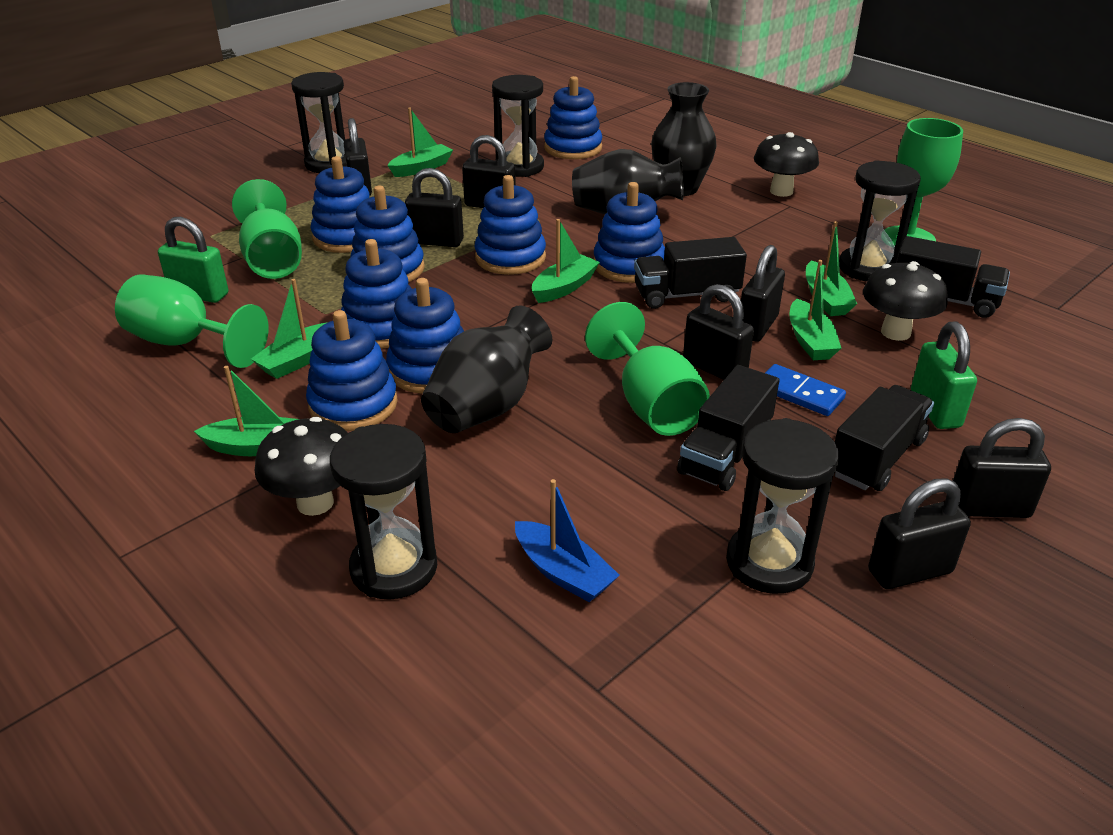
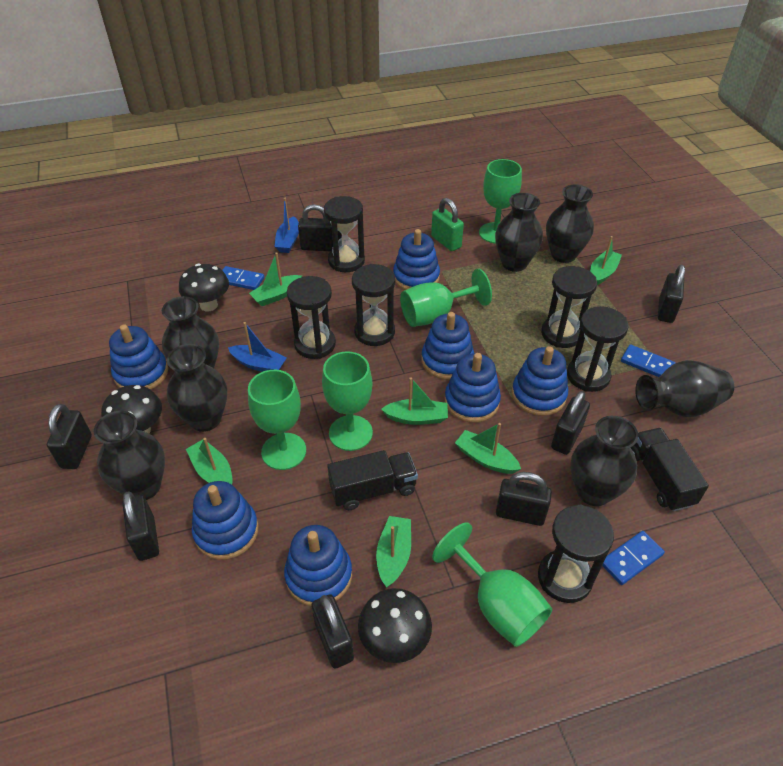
black hourglass: 5 -> 6
black truck: 4 -> 2
black vase: 3 -> 7
blue boat: 1 -> 2
blue domino: 1 -> 3
blue stacking toy: 8 -> 7
green goblet: 4 -> 5
green padlock: 2 -> 1

